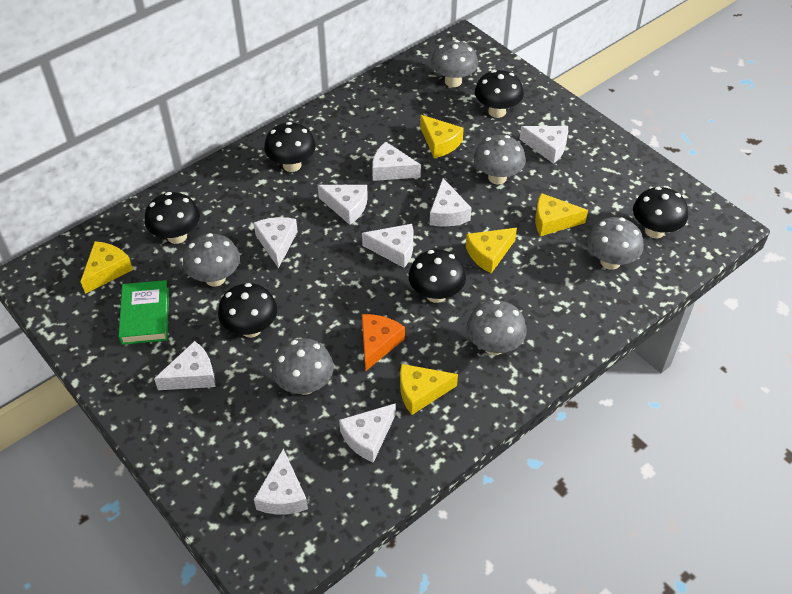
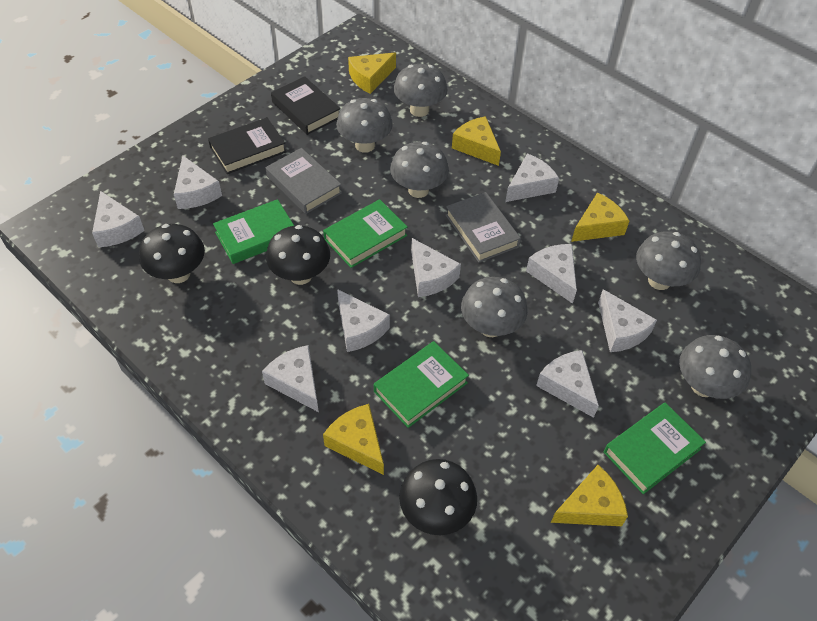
black book: 0 -> 2
black mushroom: 6 -> 3
green book: 1 -> 4
grey book: 0 -> 2
orange cheese: 1 -> 0

